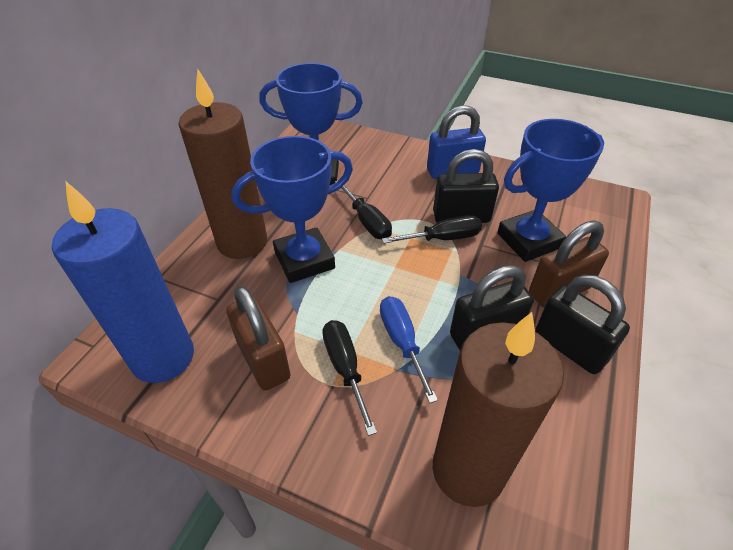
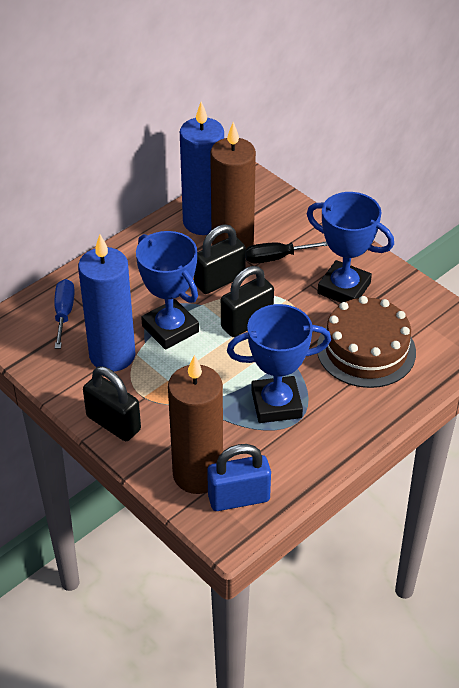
black screwdriver: 3 -> 1
blue candle: 1 -> 2
brown cake: 0 -> 1
brown padlock: 2 -> 0

